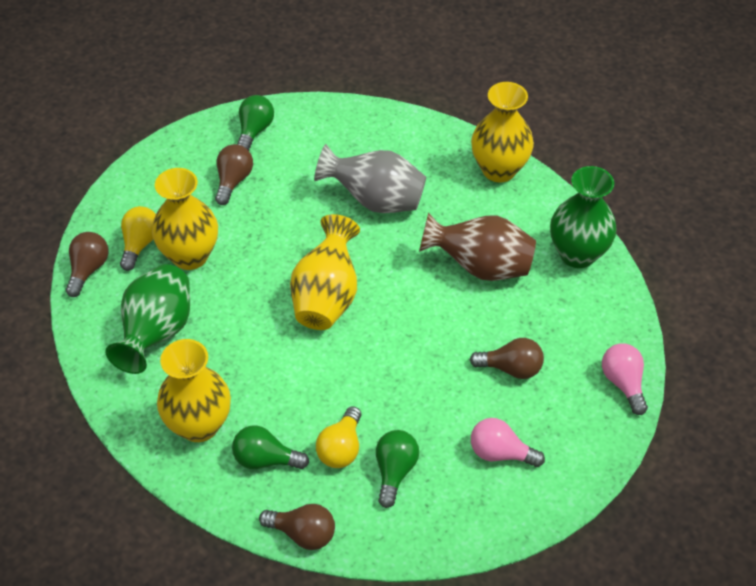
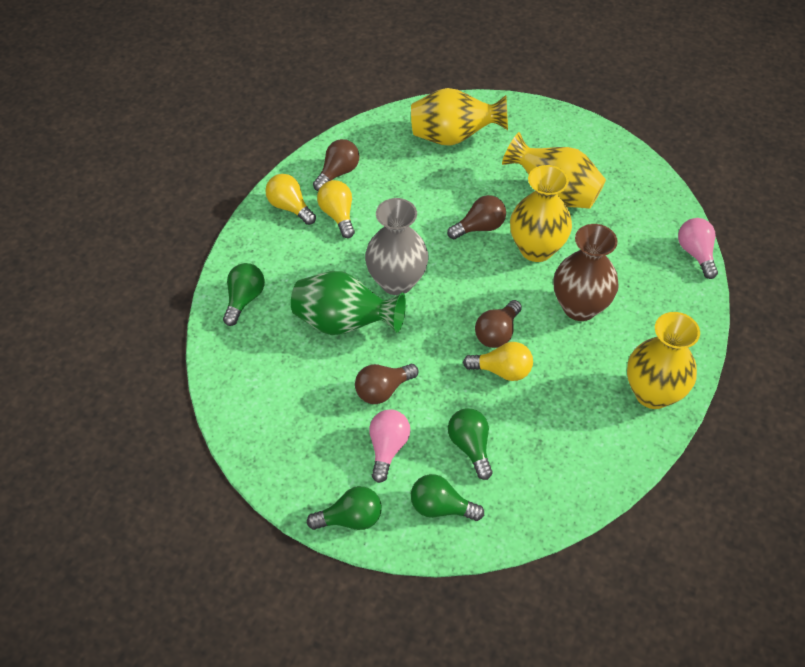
green light bulb: 3 -> 4
green vase: 2 -> 1
yellow light bulb: 2 -> 3

